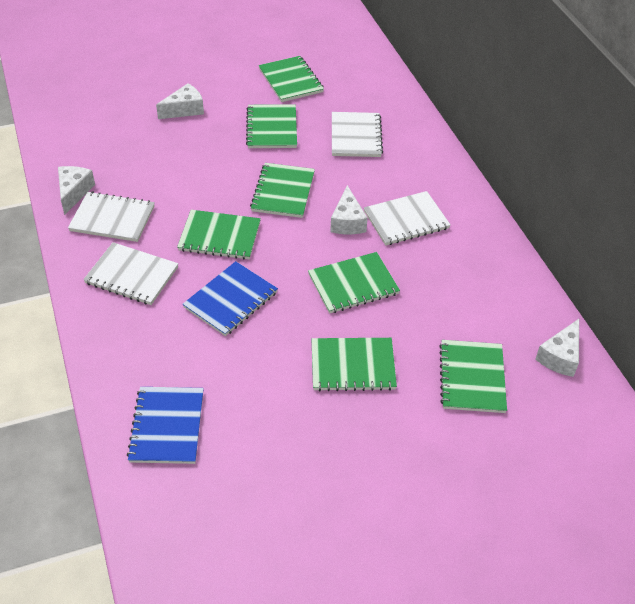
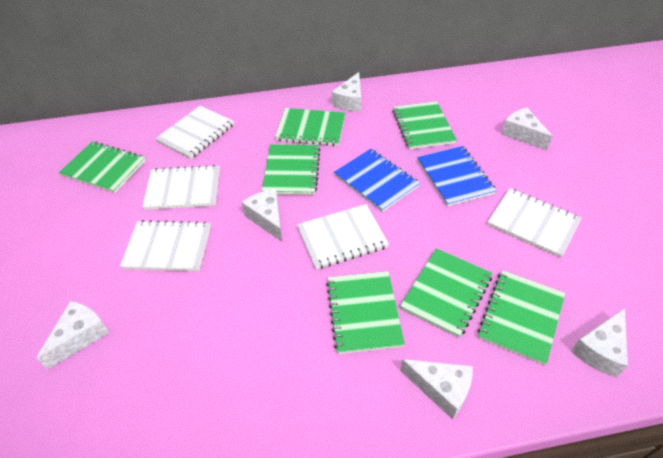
white cheese: 4 -> 6
white notebook: 4 -> 5

